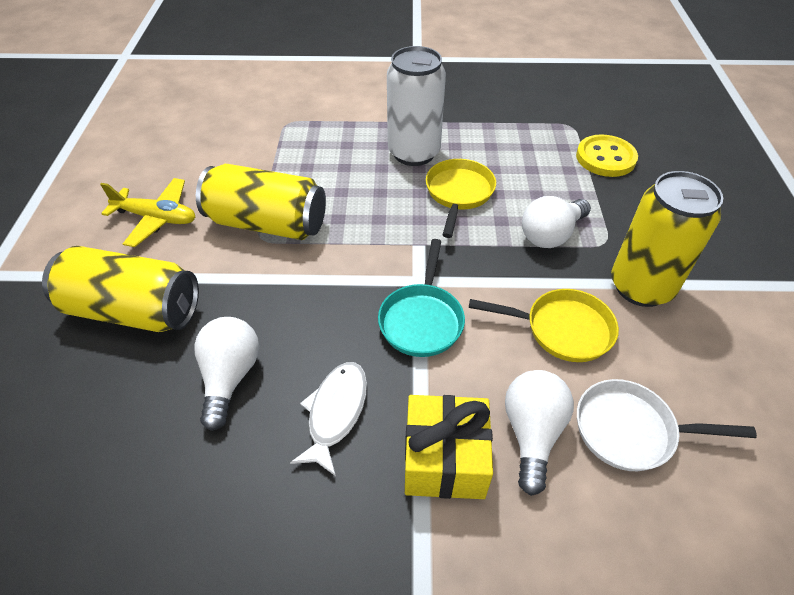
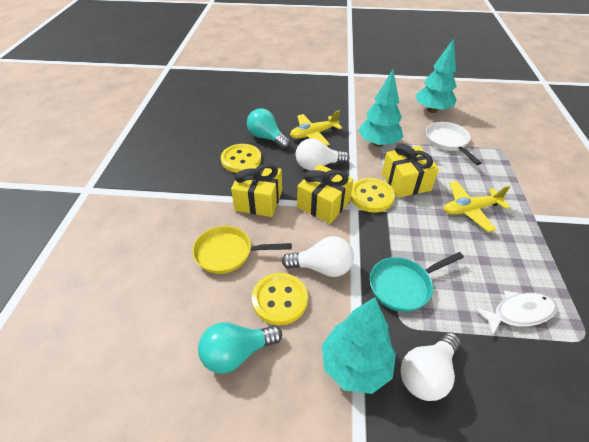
turquoise light bulb: 0 -> 2
turquoise tree: 0 -> 3
white can: 1 -> 0
yellow button: 1 -> 3
yellow can: 3 -> 0
yellow gift: 1 -> 3
yellow pan: 2 -> 1
yellow plane: 1 -> 2

